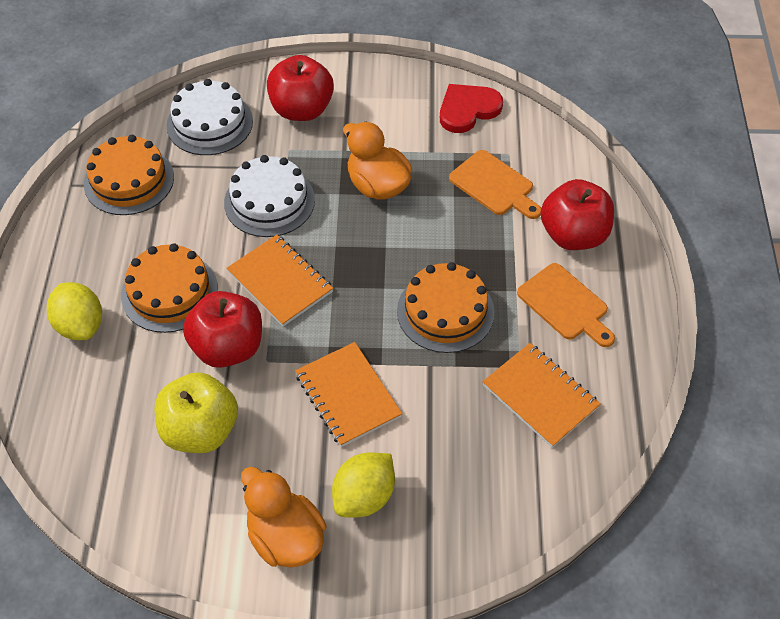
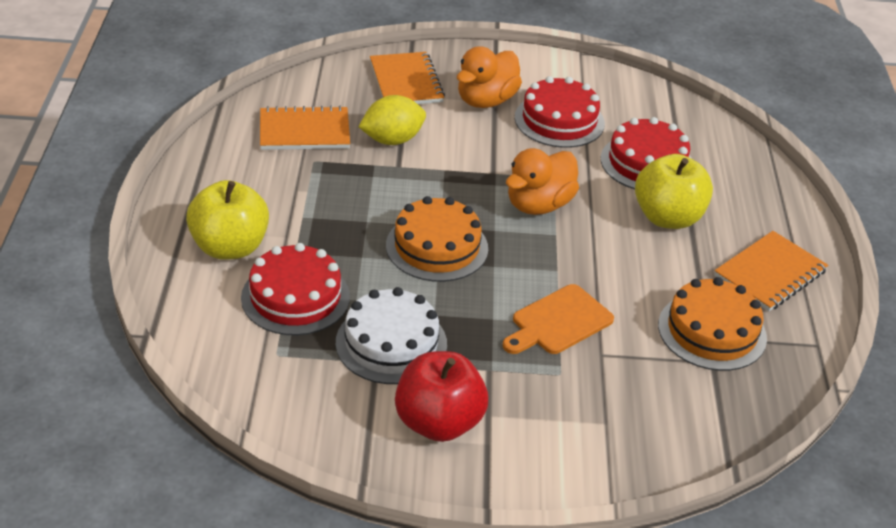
orange cake: 3 -> 2
orange cutting board: 2 -> 1
red apple: 3 -> 1
red cake: 0 -> 3
red heart: 1 -> 0
white cake: 2 -> 1
yellow apple: 1 -> 2
yellow lemon: 2 -> 1

